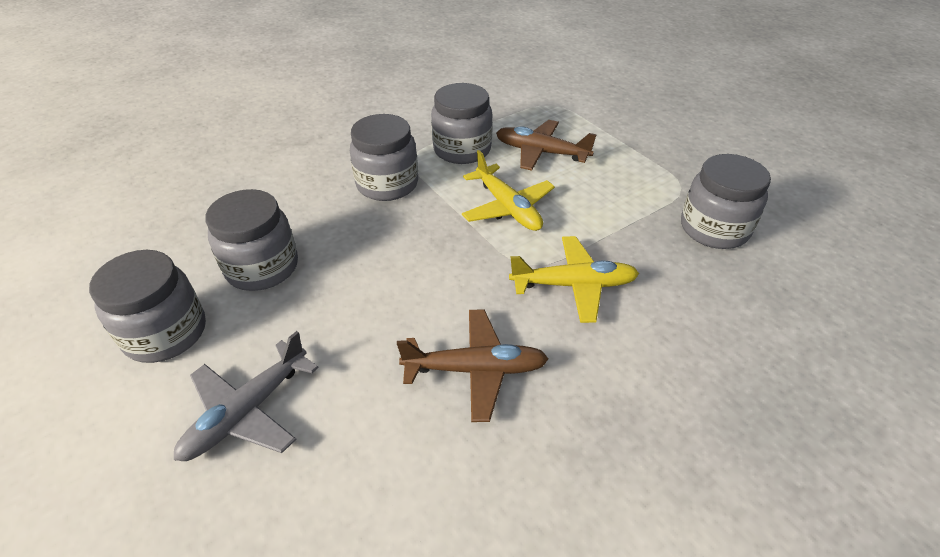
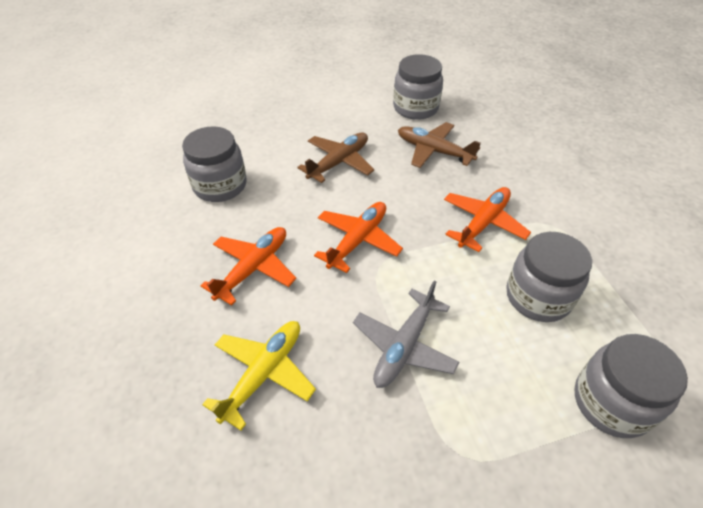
grey jar: 5 -> 4
orange plane: 0 -> 3
yellow plane: 2 -> 1

